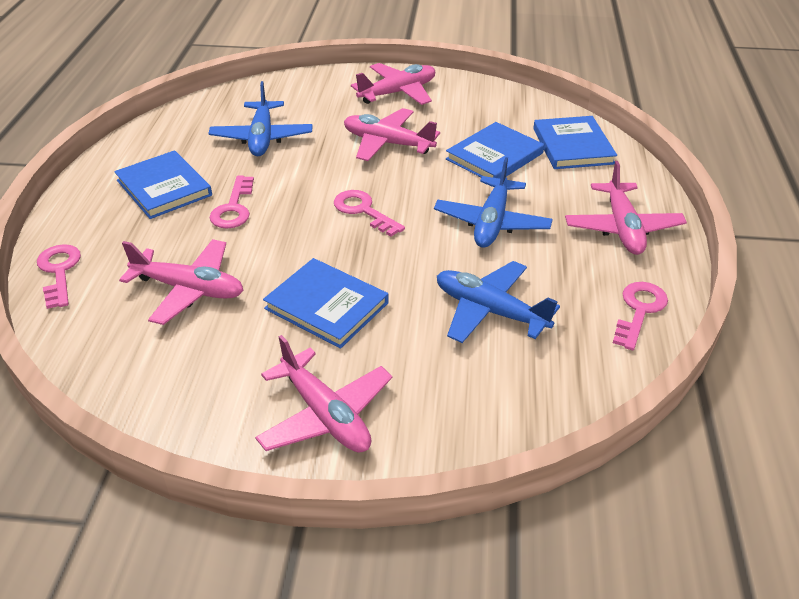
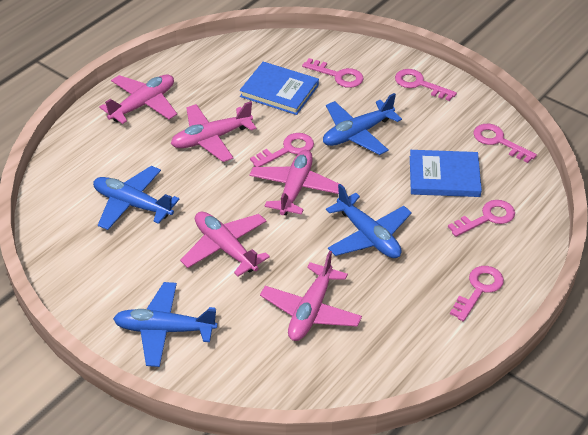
blue book: 4 -> 2
blue plane: 3 -> 4
pink key: 4 -> 6

